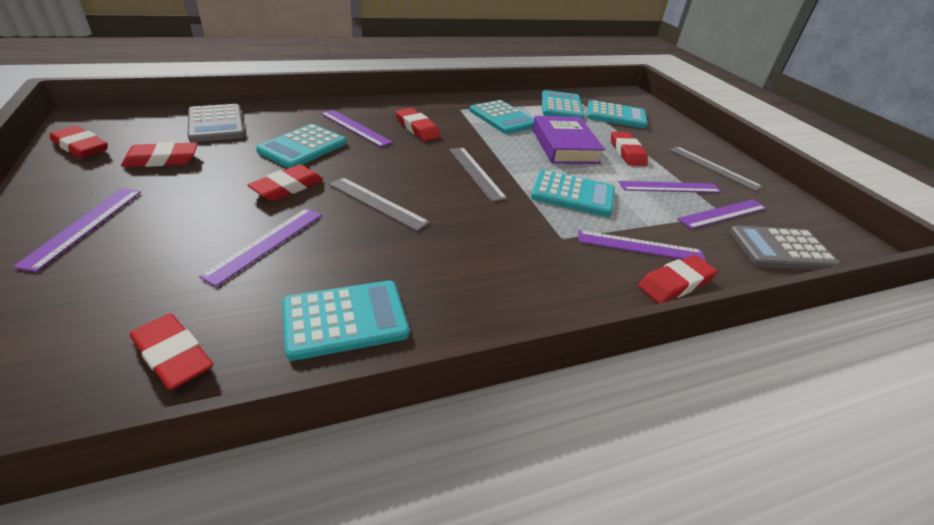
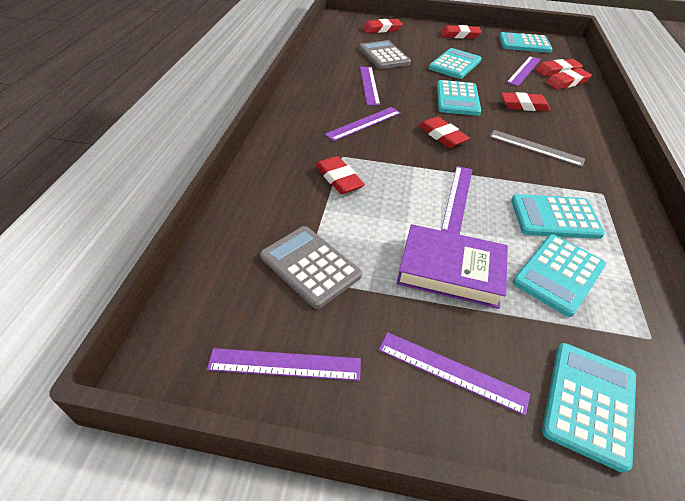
grey ruler: 3 -> 1

